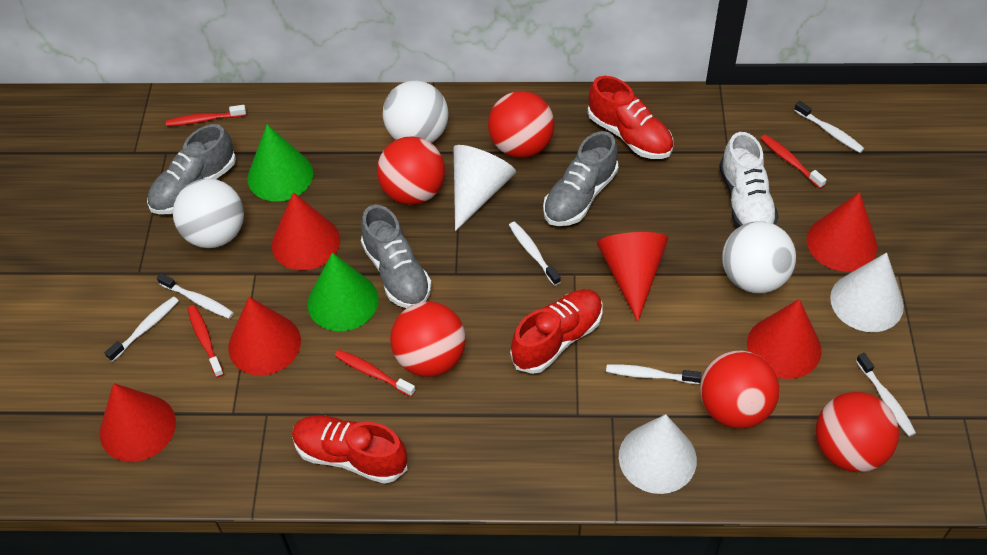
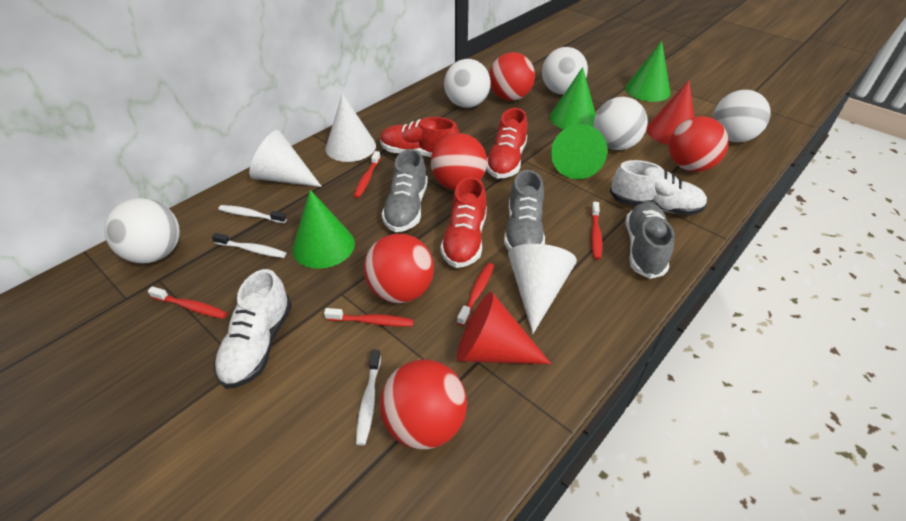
green cone: 2 -> 4
red cone: 6 -> 2
red toothbrush: 4 -> 5
white ball: 3 -> 5
white shoe: 1 -> 2
white toothbrush: 6 -> 3

